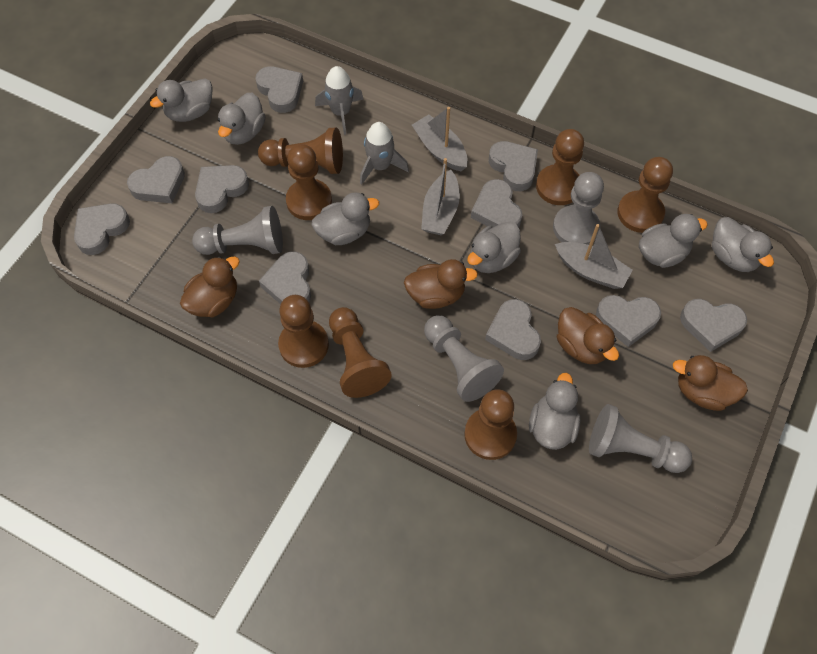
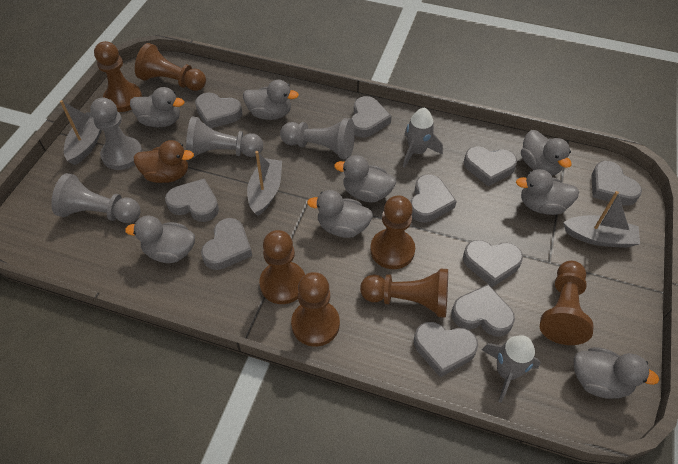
brown duck: 4 -> 1
grey duck: 7 -> 8

